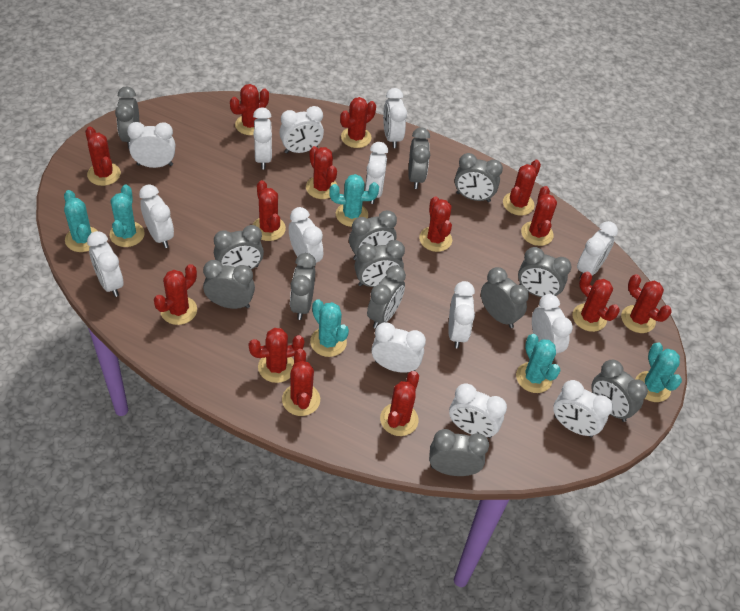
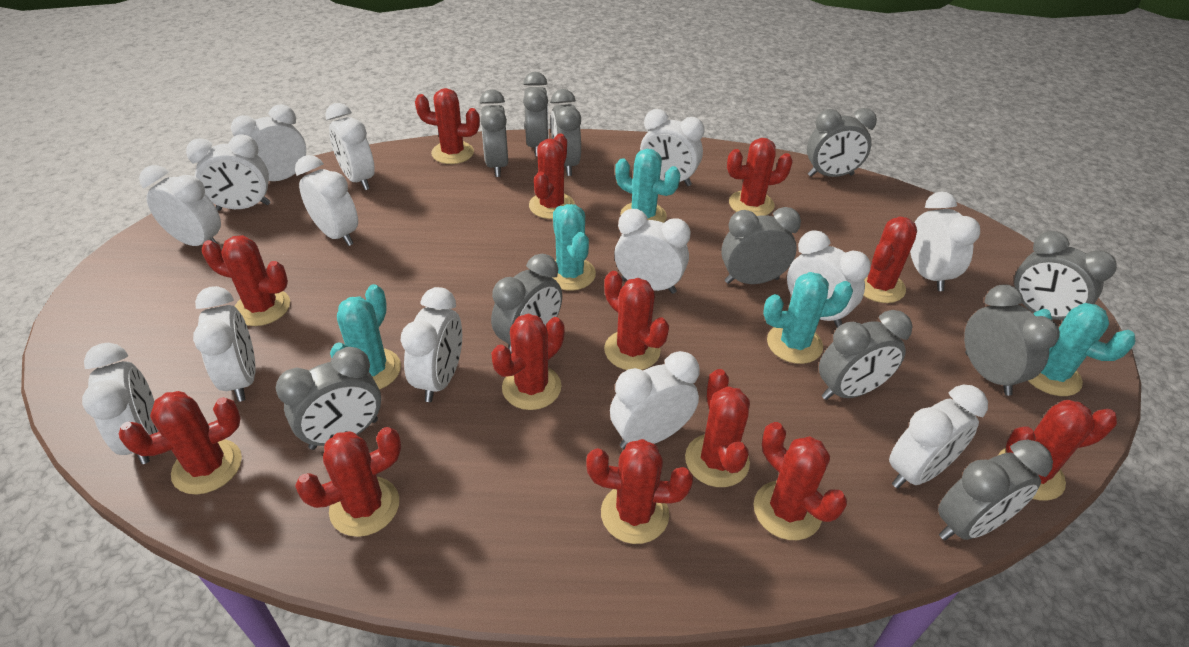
grey clock: 13 -> 11
red cactus: 14 -> 13
turquoise cactus: 6 -> 5

